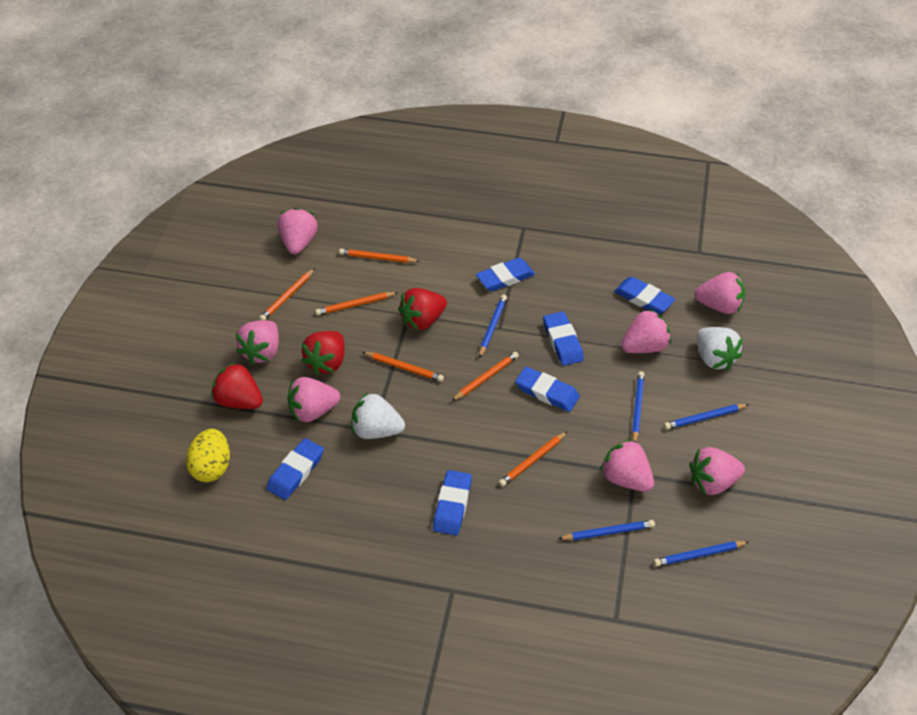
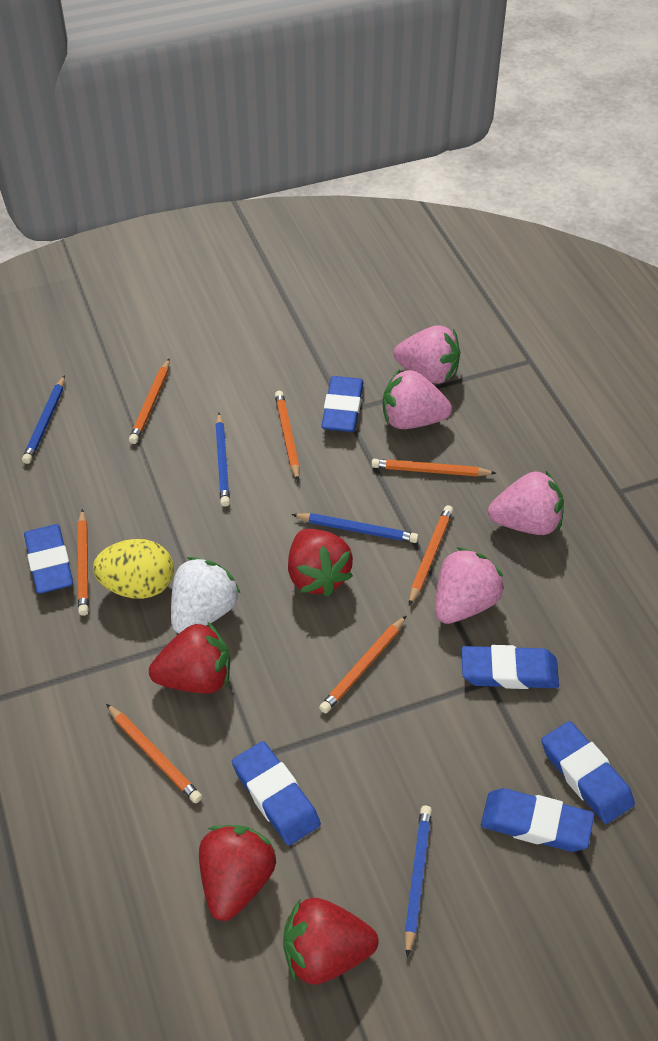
blue pencil: 5 -> 4
orange pencil: 6 -> 7
pink strawberry: 7 -> 4
red strawberry: 3 -> 4
white strawberry: 2 -> 1

